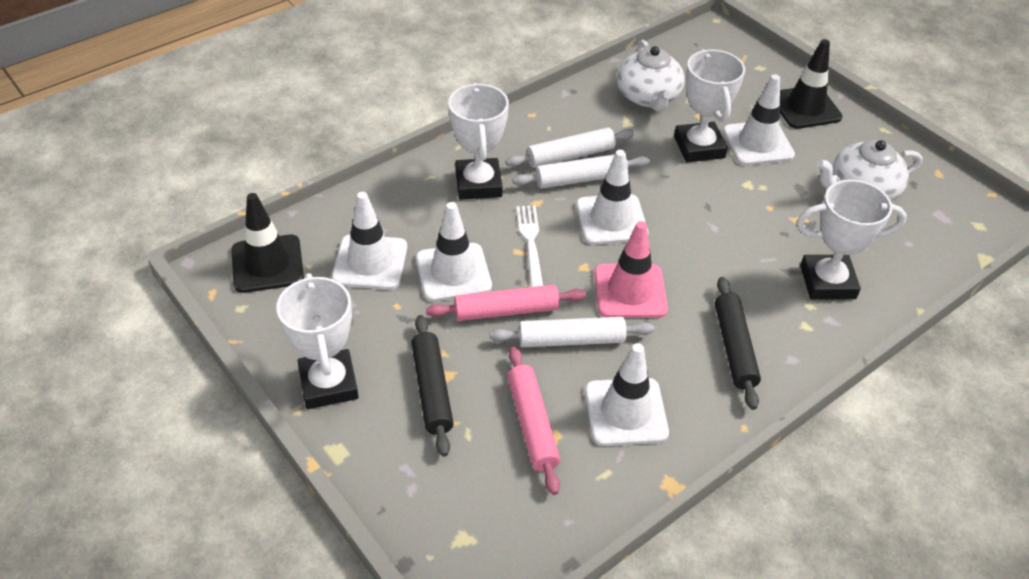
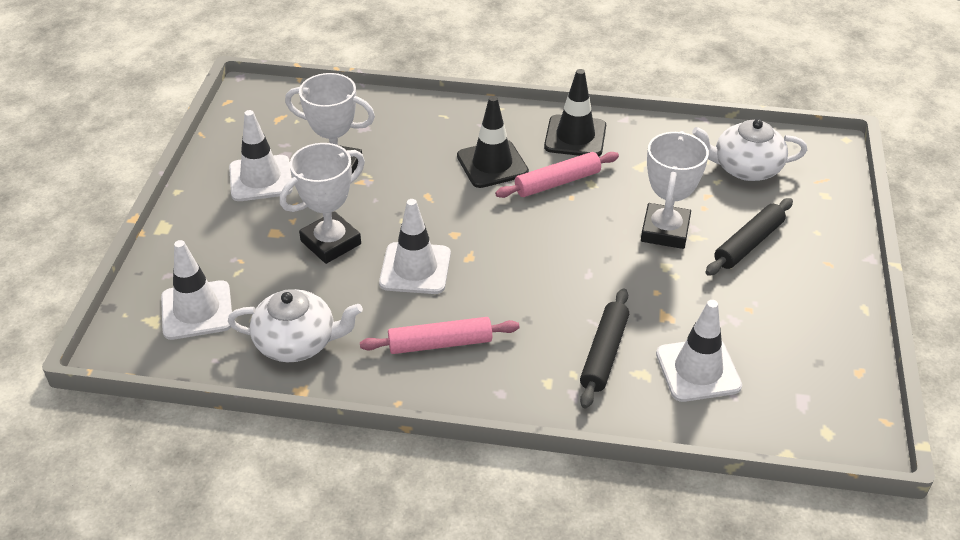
pink traffic cone: 1 -> 0
white fork: 1 -> 0
white rolling pin: 3 -> 0
white traffic cone: 5 -> 4
white trophy: 4 -> 3

